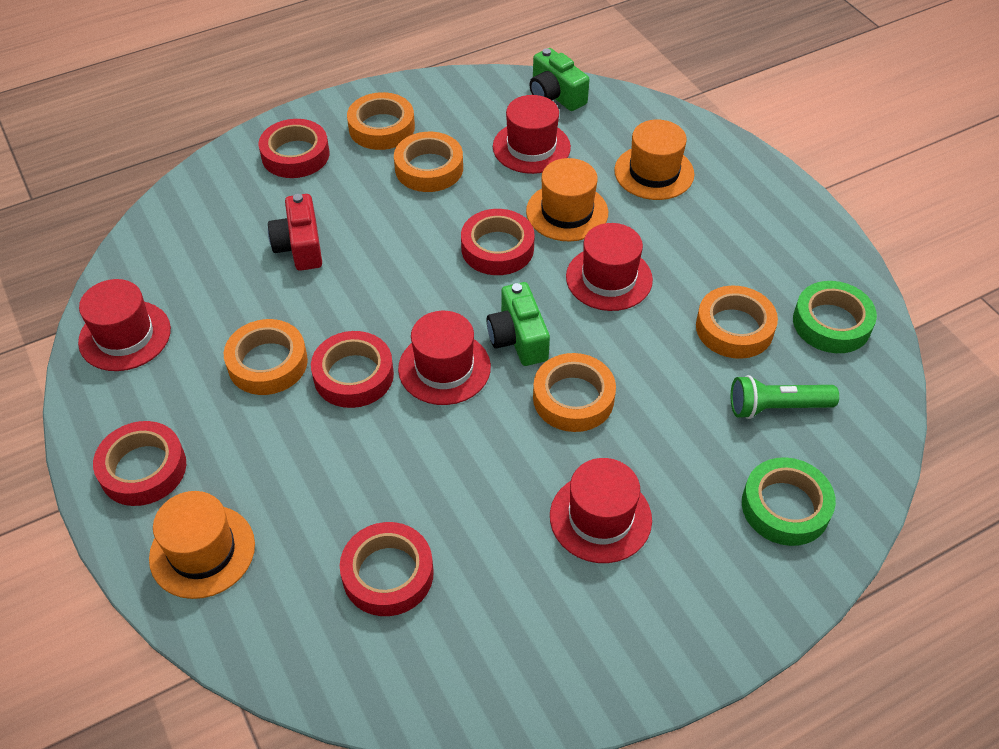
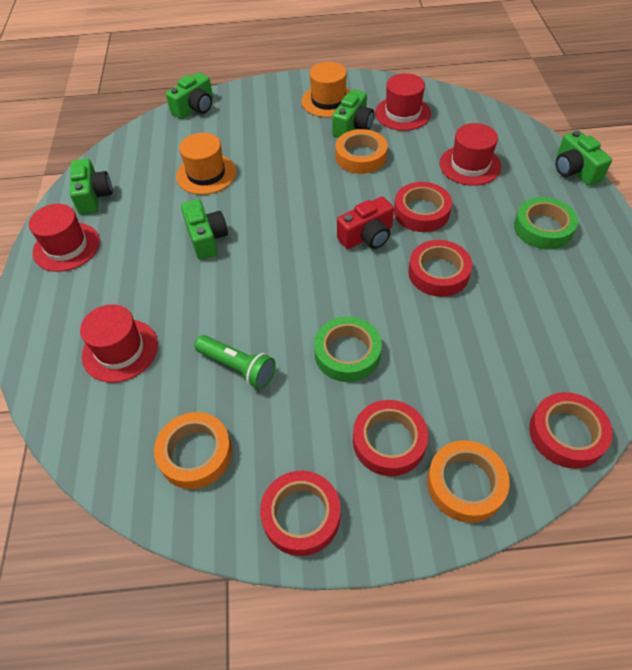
green camera: 2 -> 5
orange hat: 3 -> 2
orange tape: 5 -> 3
red hat: 5 -> 4

